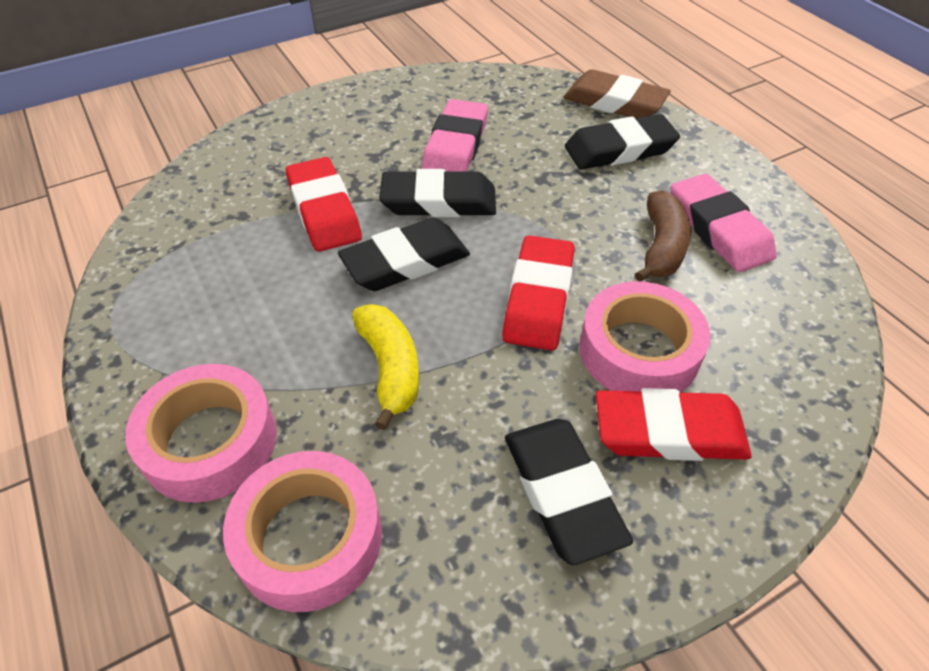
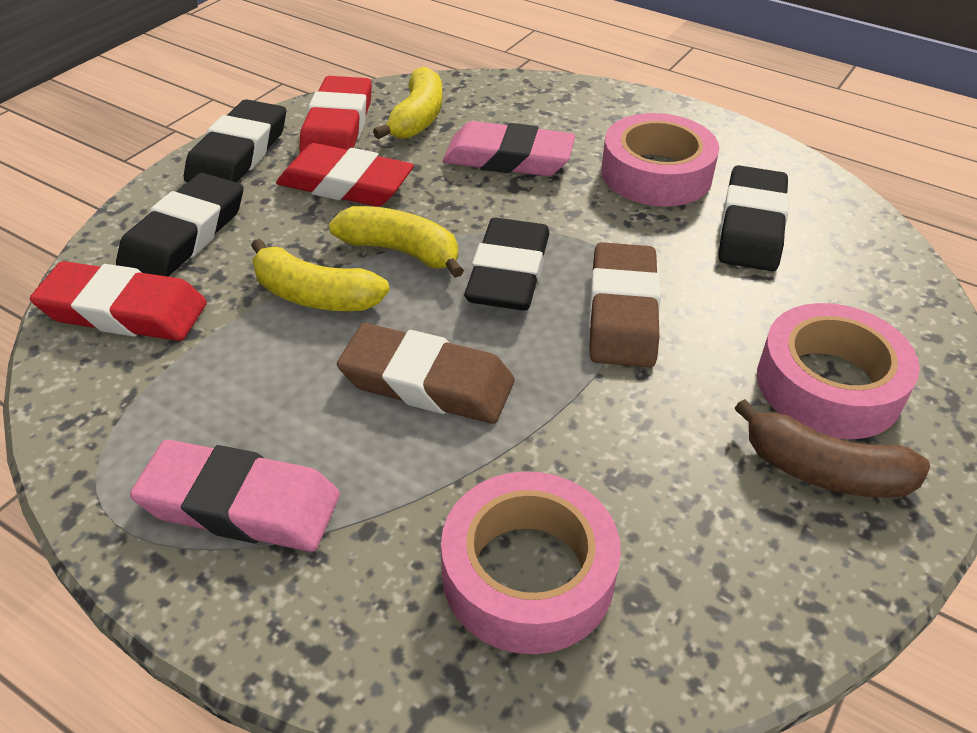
brown eraser: 1 -> 2
yellow banana: 1 -> 3

